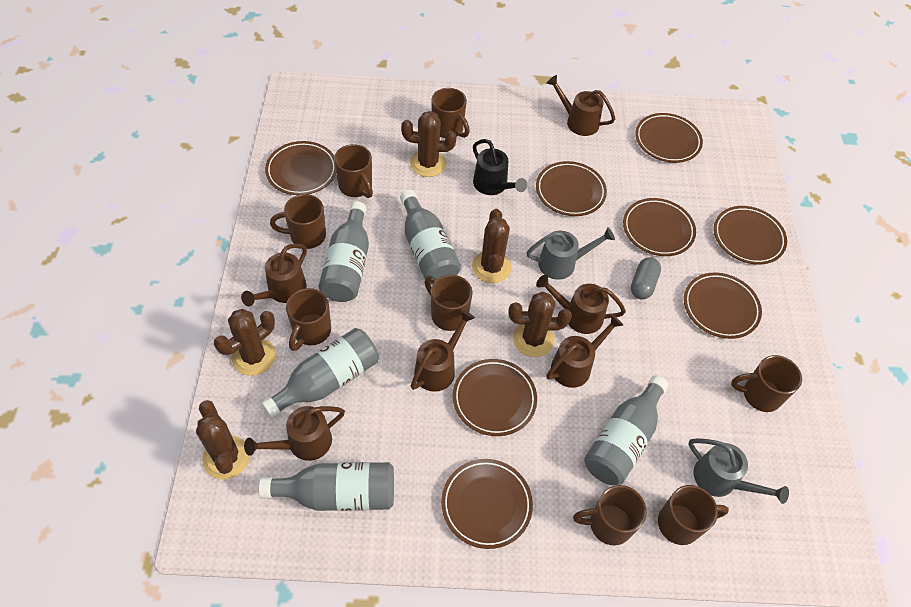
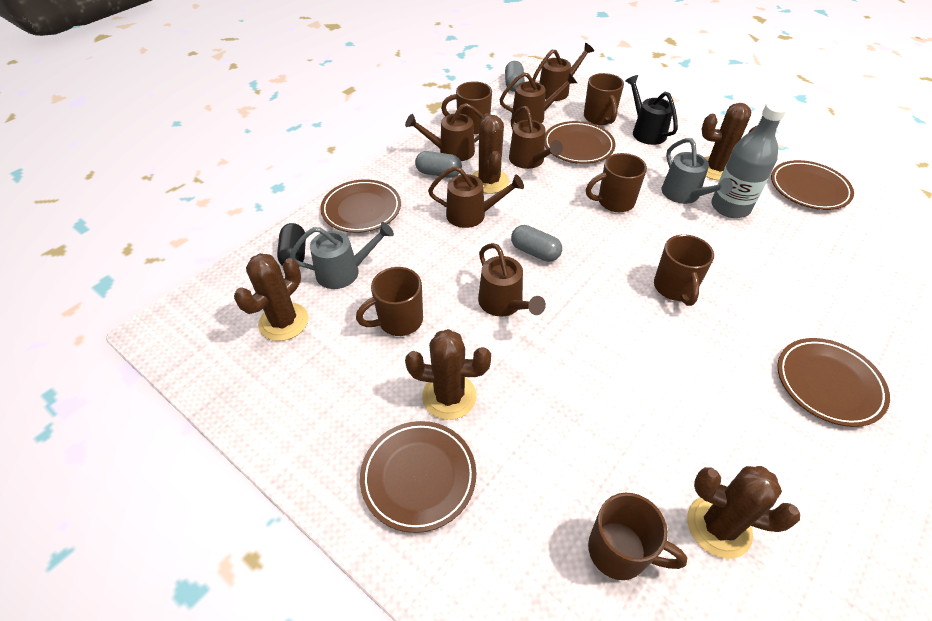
black capsule: 0 -> 1
brown mug: 8 -> 6
brown plate: 8 -> 5
grey bottle: 5 -> 1
grey capsule: 1 -> 3

